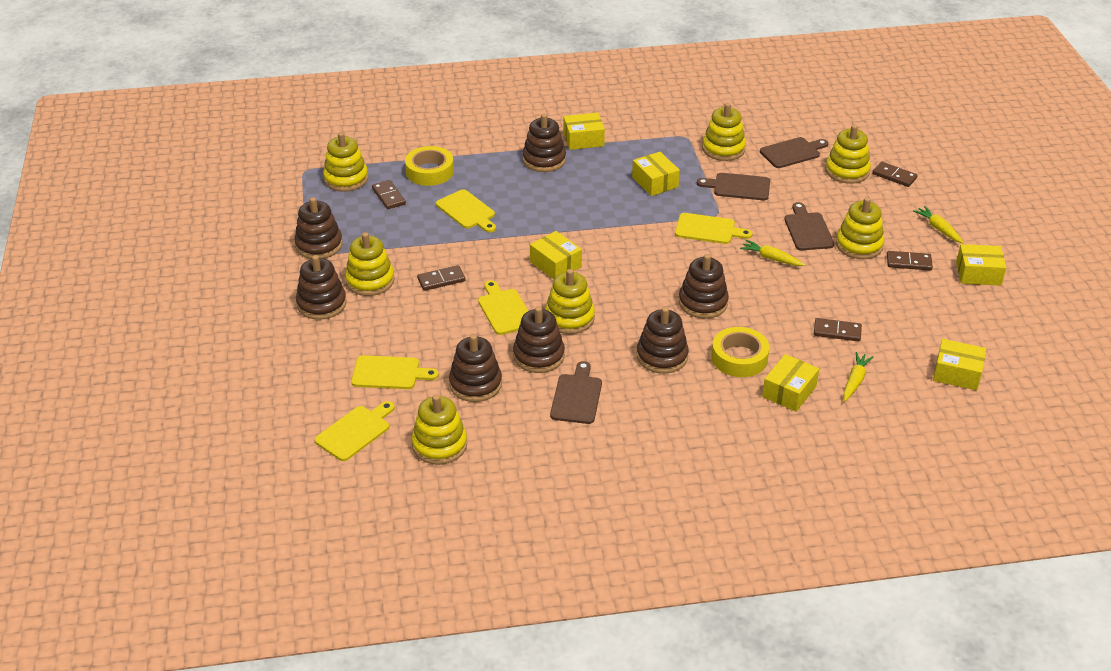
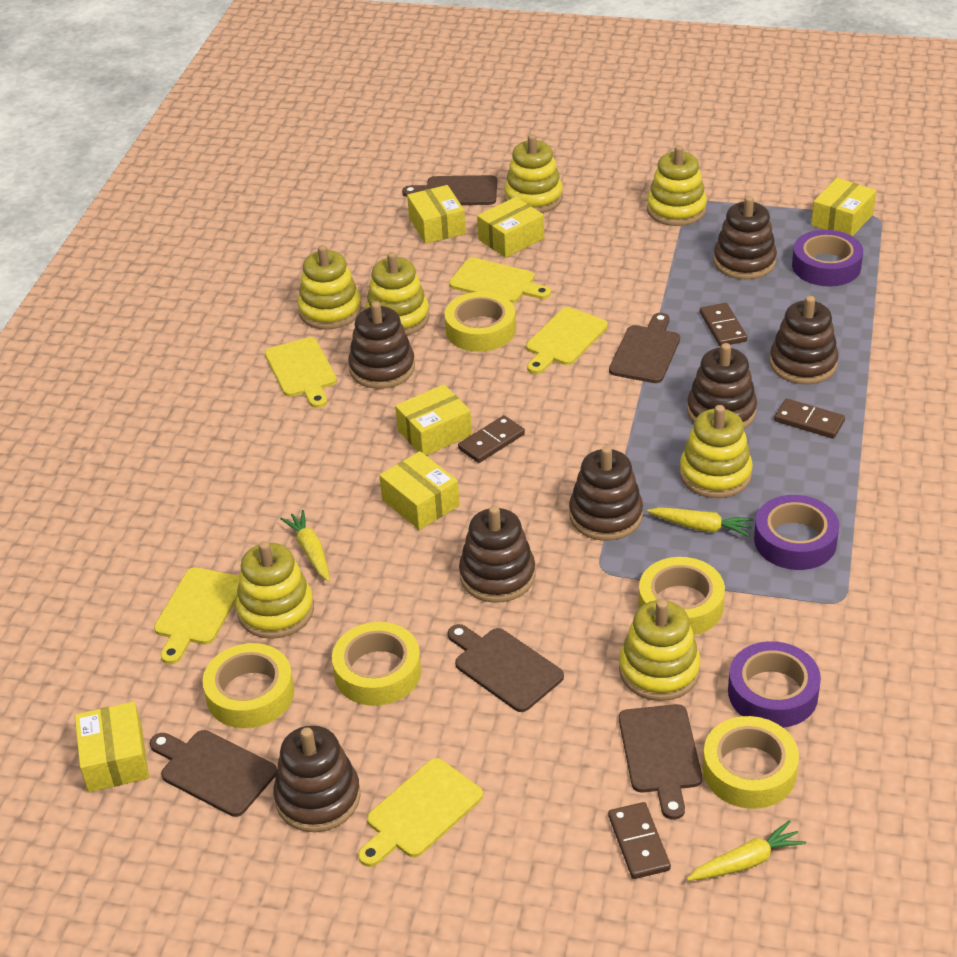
brown cutting board: 4 -> 5
brown domino: 5 -> 4
purple tape: 0 -> 3
yellow tape: 2 -> 5

